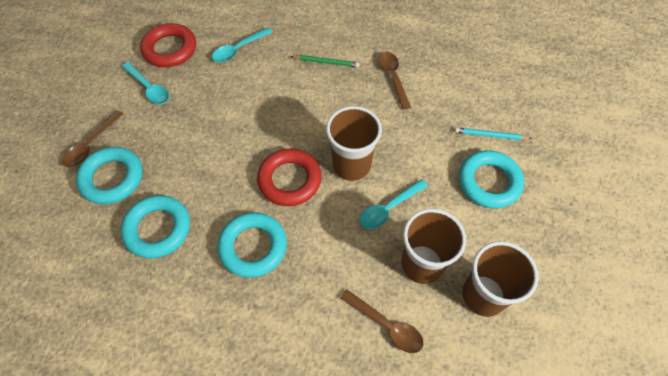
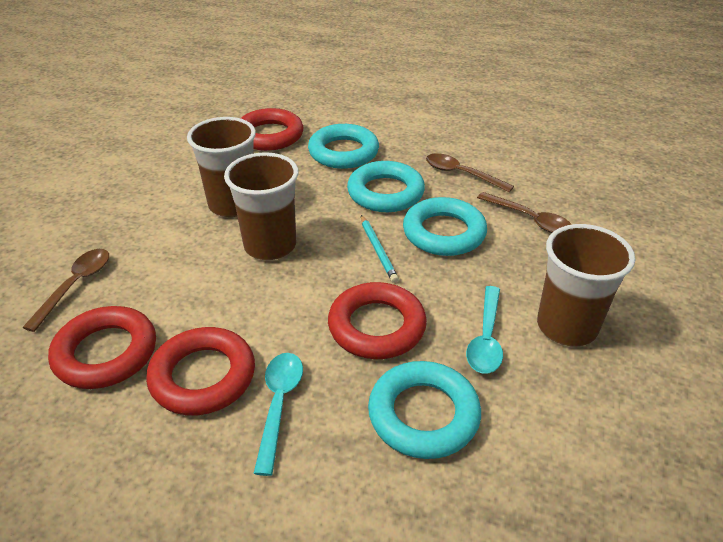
green pencil: 1 -> 0
red ring: 2 -> 4
turquoise spoon: 3 -> 2

